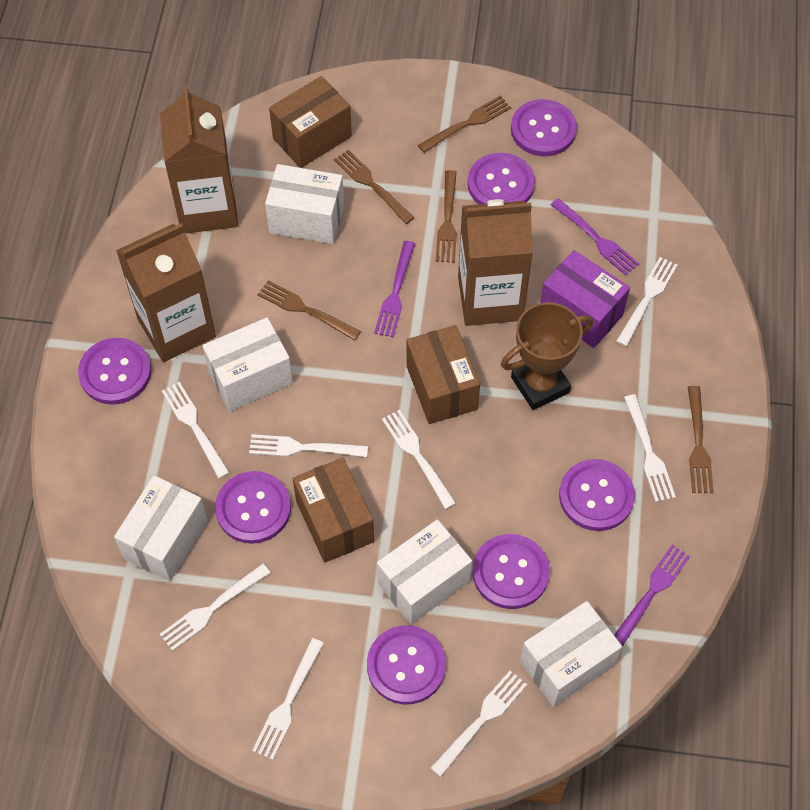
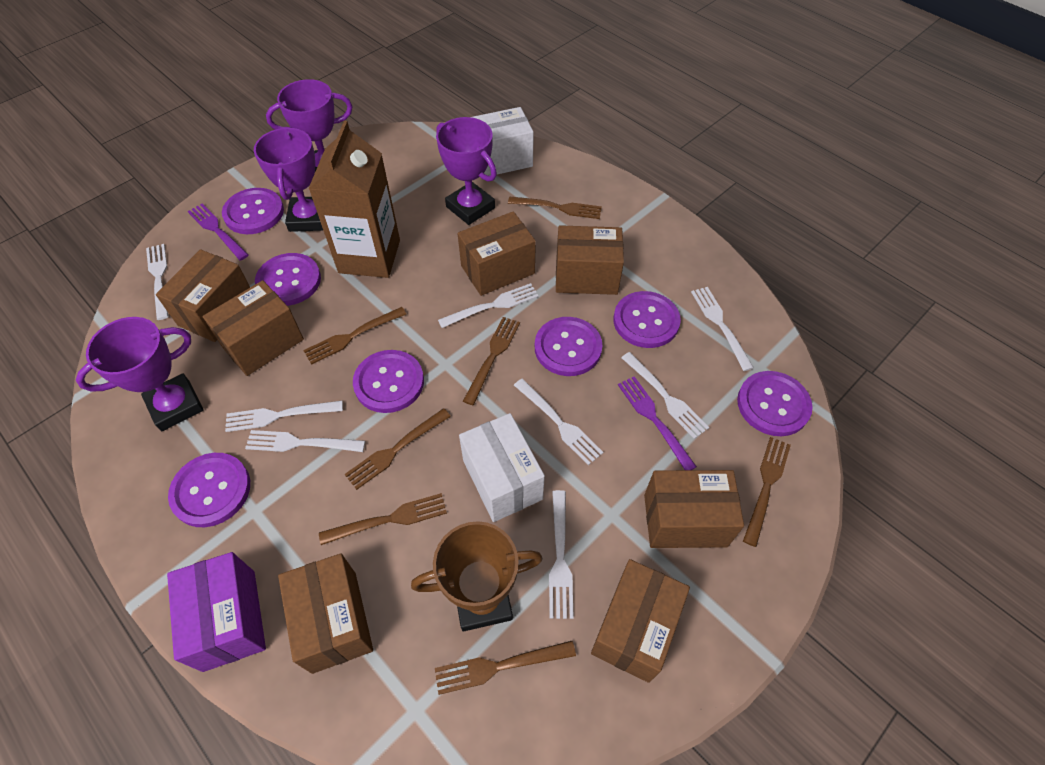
brown box: 3 -> 7
brown carton: 3 -> 1
brown fork: 5 -> 7
purple fork: 3 -> 2
purple trophy: 0 -> 4
white box: 5 -> 2

